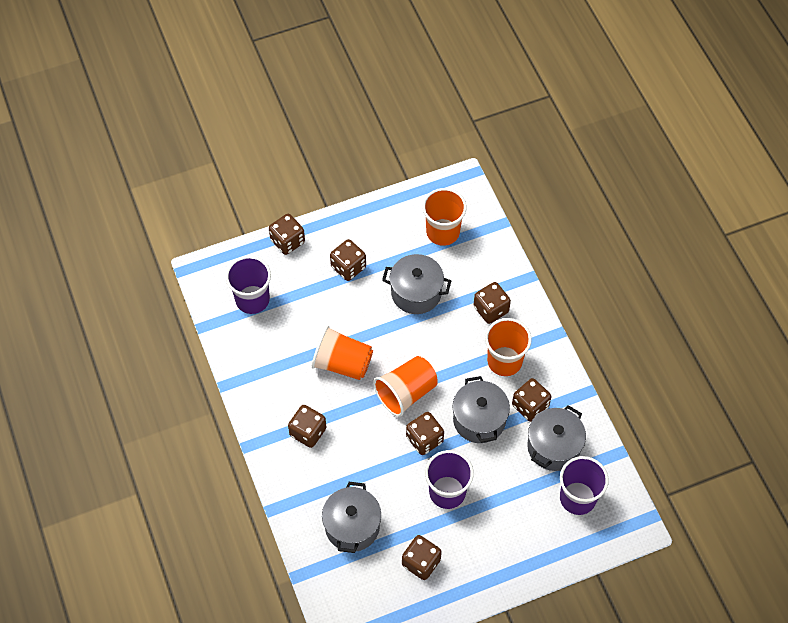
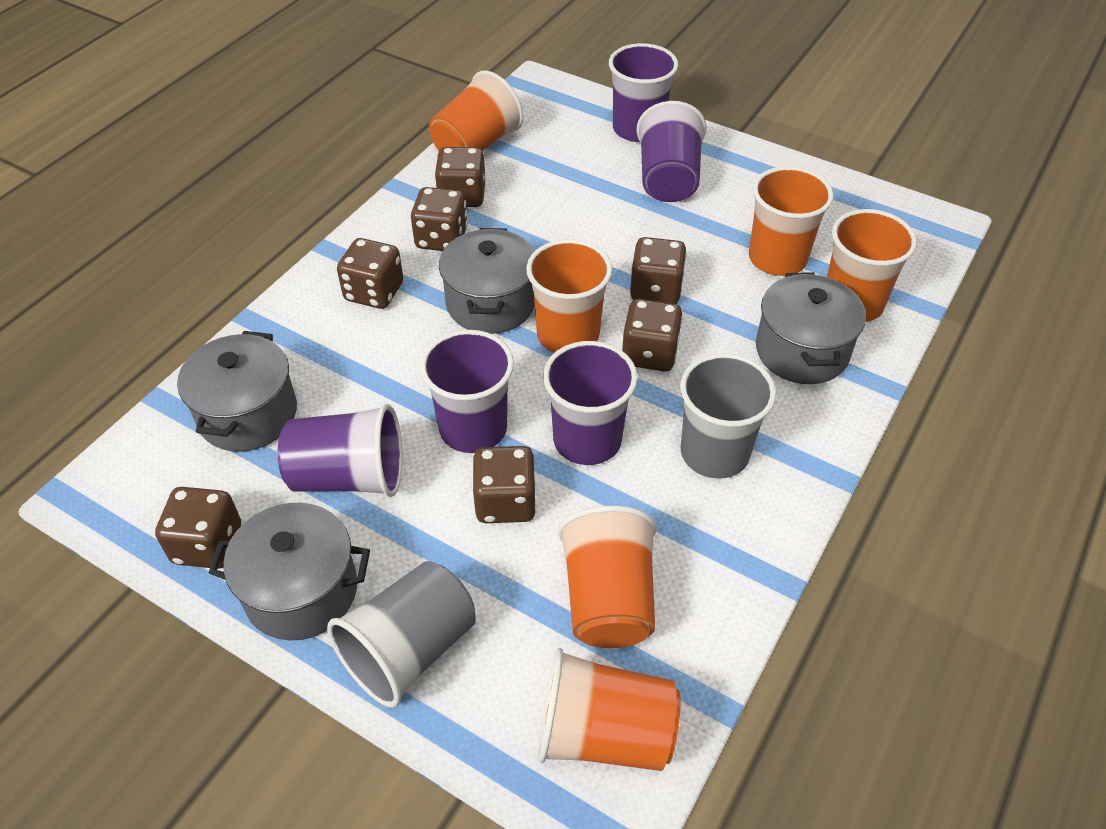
grey cup: 0 -> 2
orange cup: 4 -> 6
purple cup: 3 -> 5

